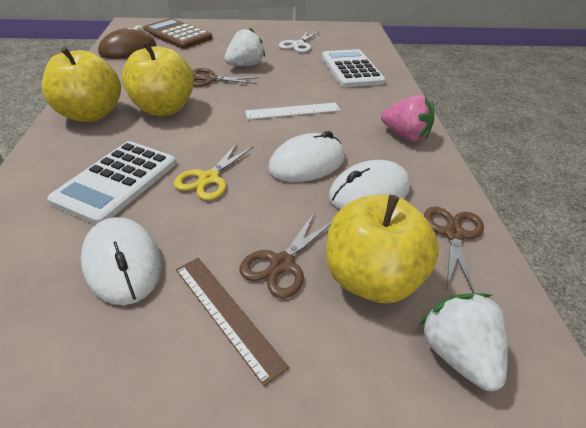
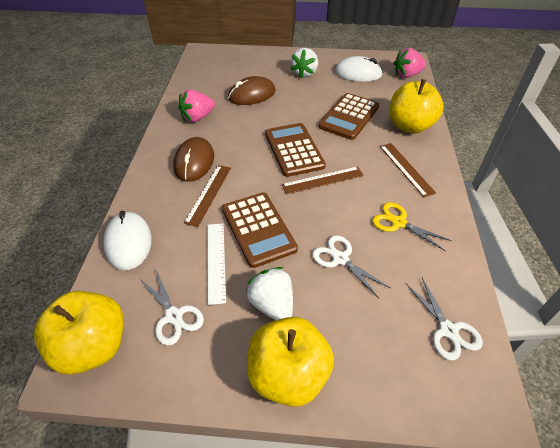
brown calculator: 1 -> 3
brown mouse: 1 -> 2
brown ruler: 1 -> 3
brown scissors: 3 -> 0
pink strawberry: 1 -> 2
white calculator: 2 -> 0
white mouse: 3 -> 2
white scissors: 1 -> 3

